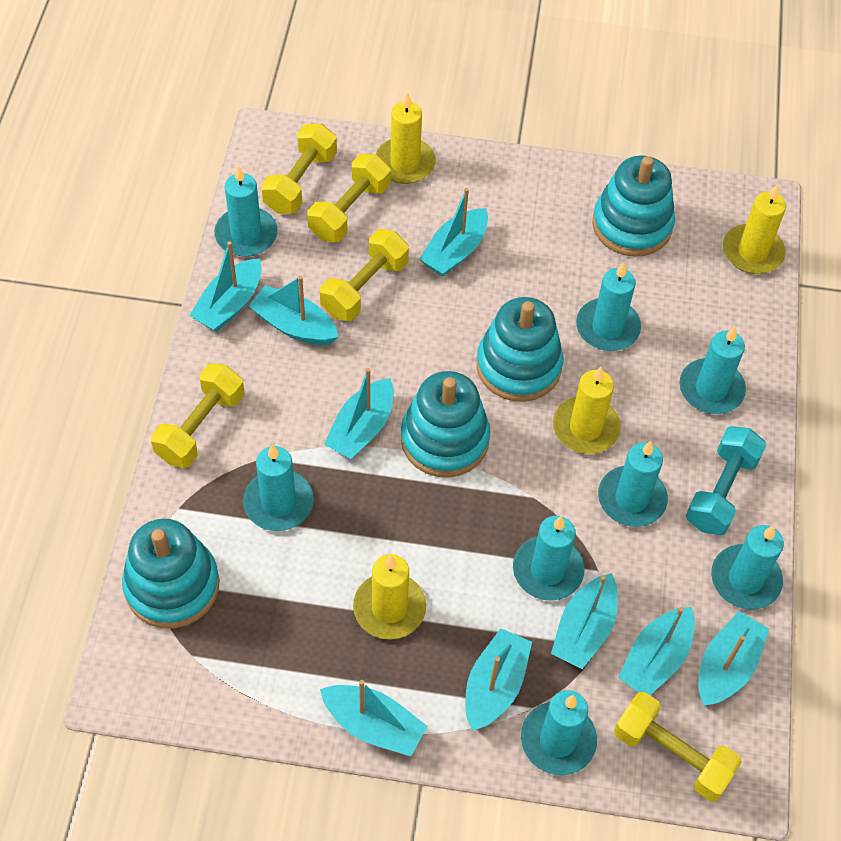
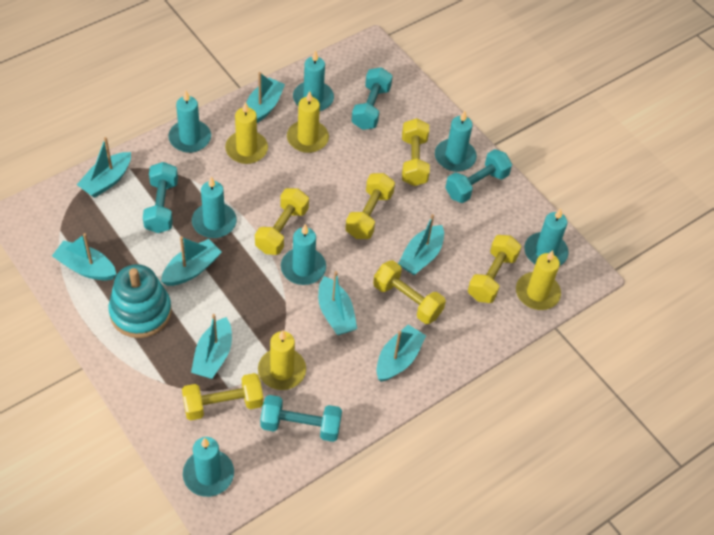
turquoise boat: 9 -> 8
turquoise candle: 8 -> 7
turquoise dumbbell: 1 -> 4
turquoise stacking toy: 4 -> 1
yellow dumbbell: 5 -> 6

